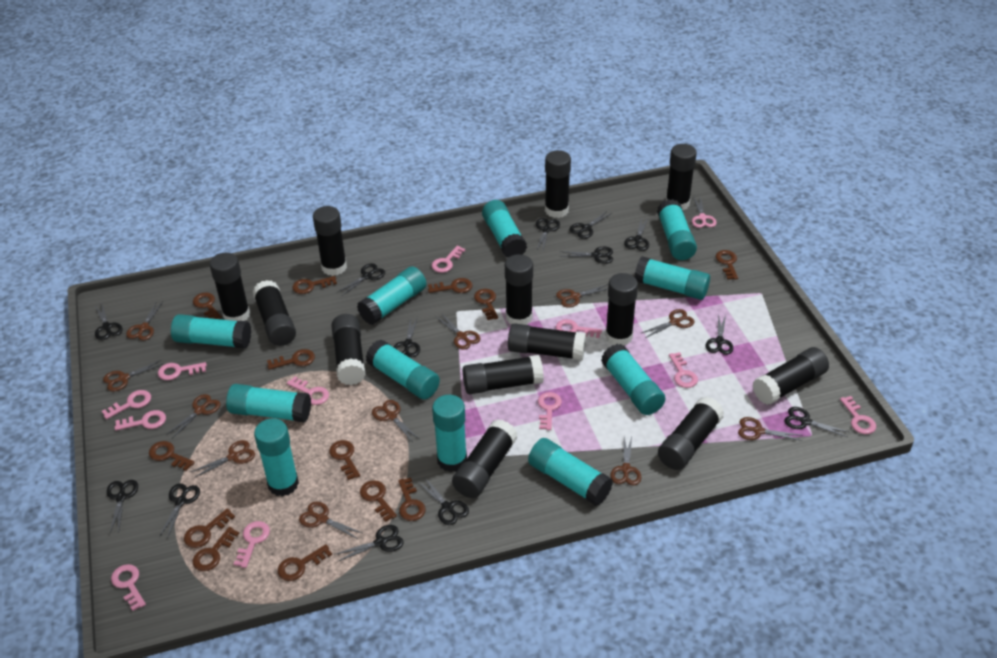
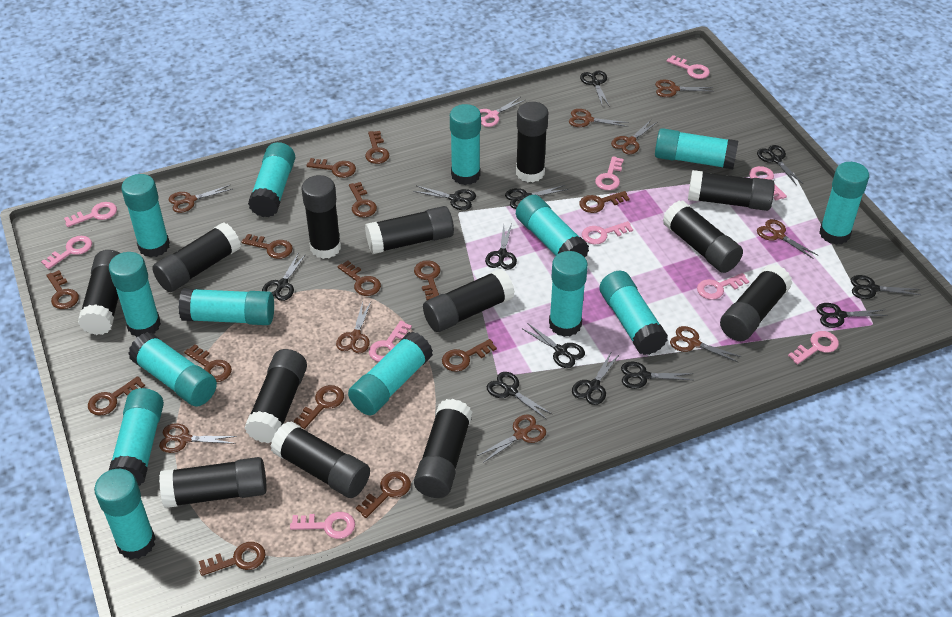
black scissors: 13 -> 12
brown key: 13 -> 14
brown scissors: 11 -> 9
pink key: 11 -> 10
turquoise glue stick: 11 -> 14

